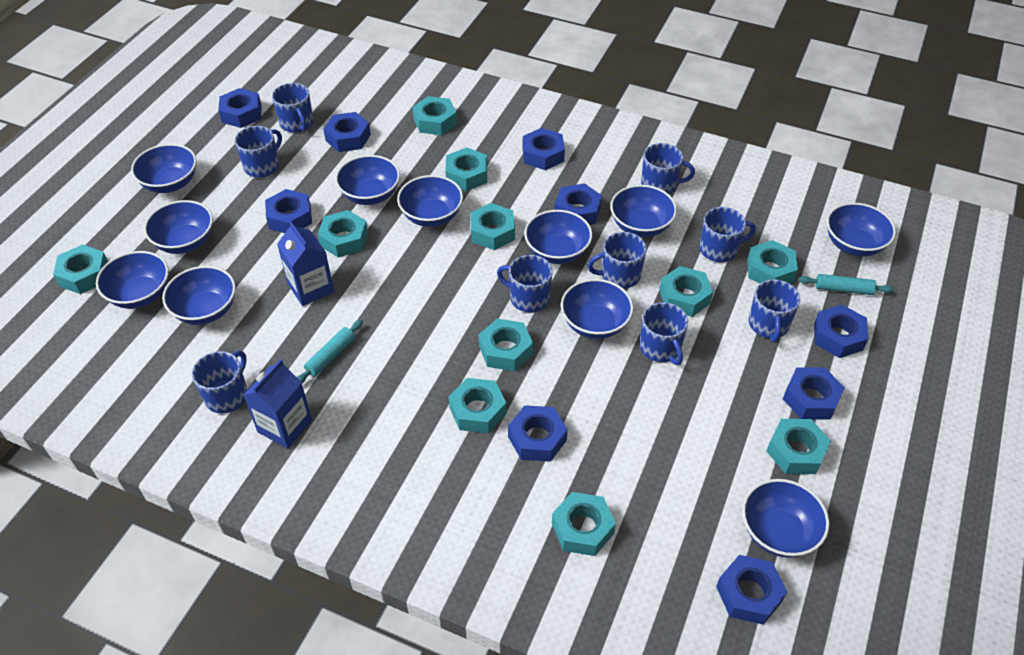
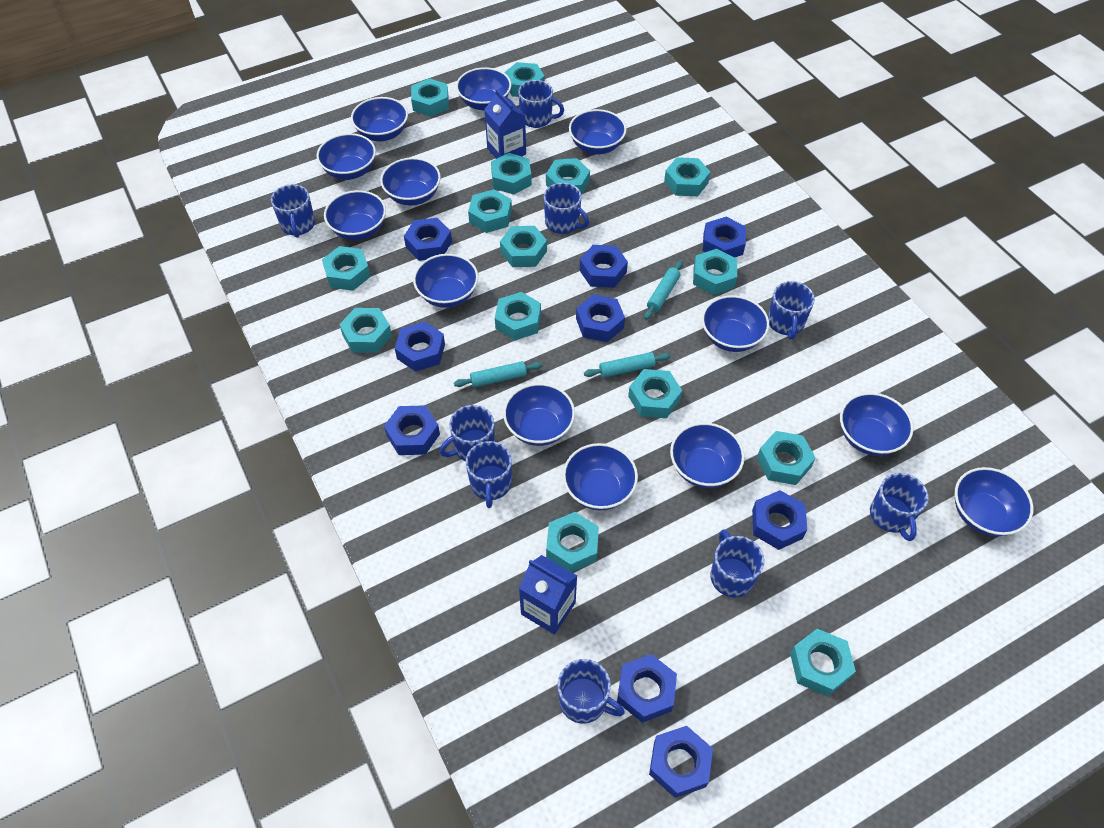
blue bowl: 11 -> 13
turquoise nut: 11 -> 15
turquoise rolling pin: 2 -> 3

